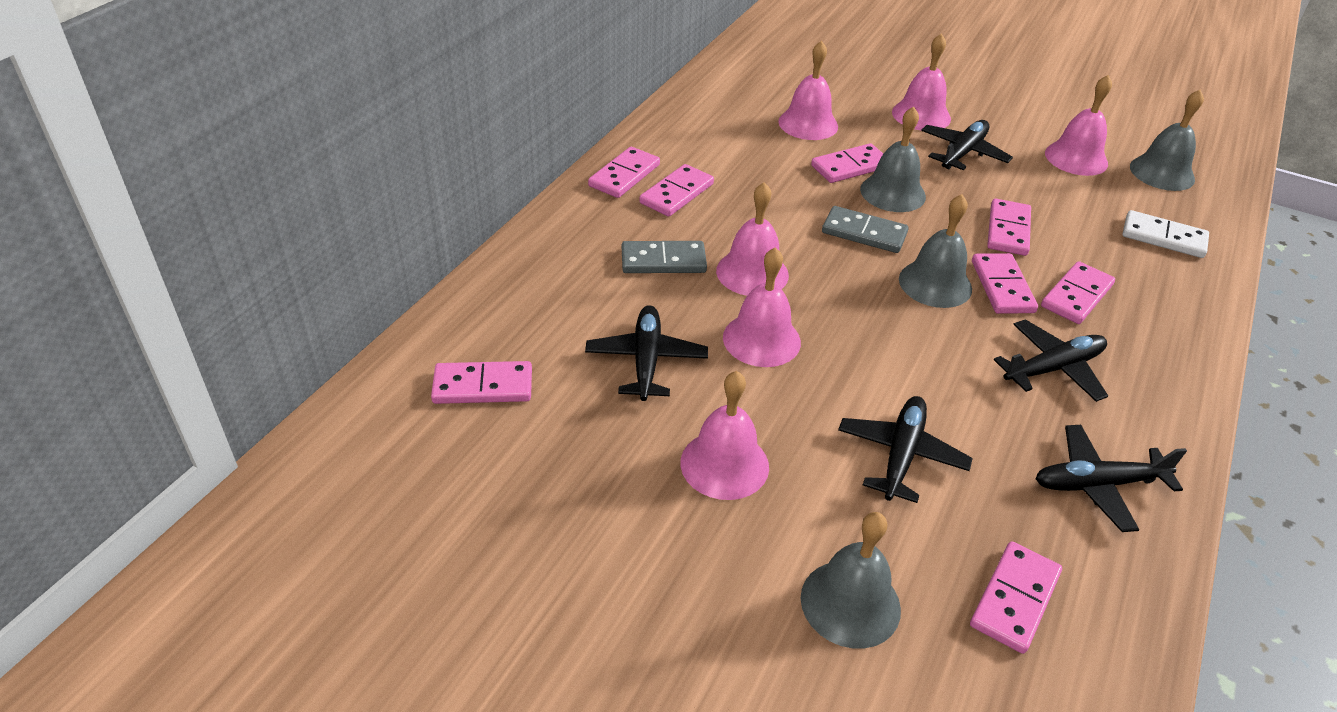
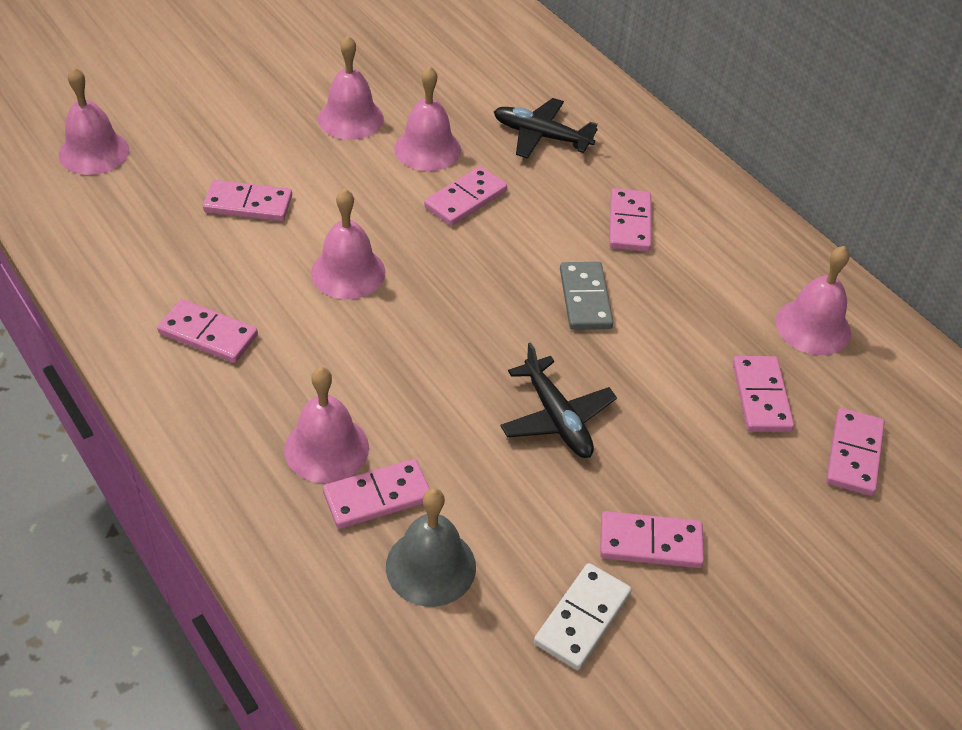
black plane: 5 -> 2
grey bell: 4 -> 1
grey domino: 2 -> 1

